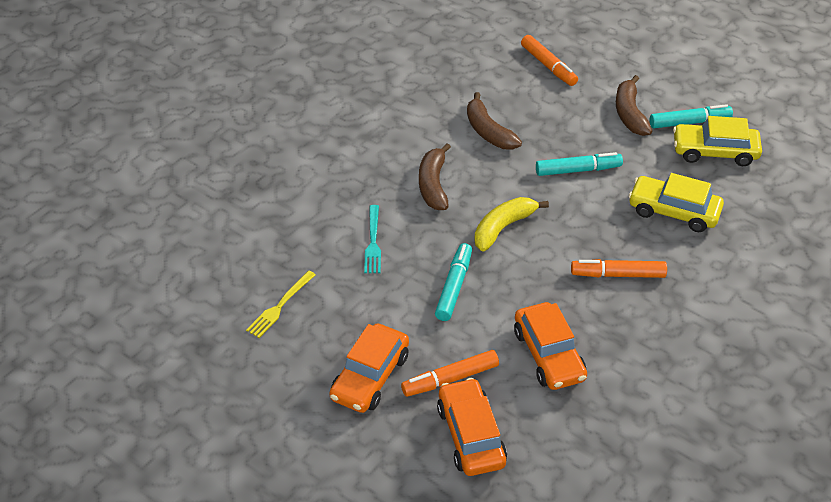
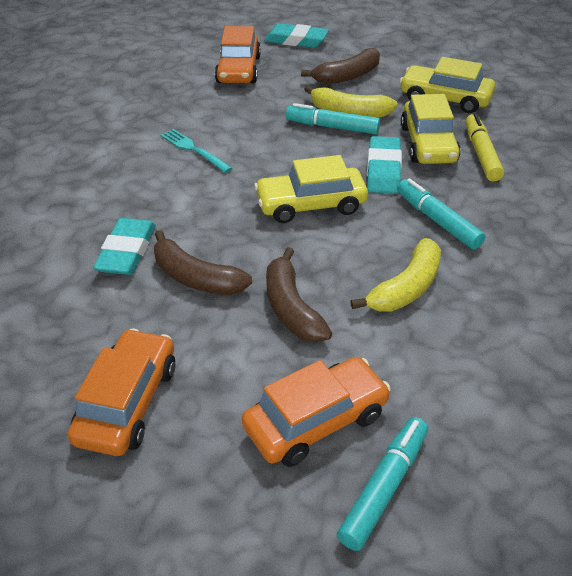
orange marker: 3 -> 0
turquoise eraser: 0 -> 3
yellow banana: 1 -> 2
yellow car: 2 -> 3
yellow fork: 1 -> 0
yellow marker: 0 -> 1

